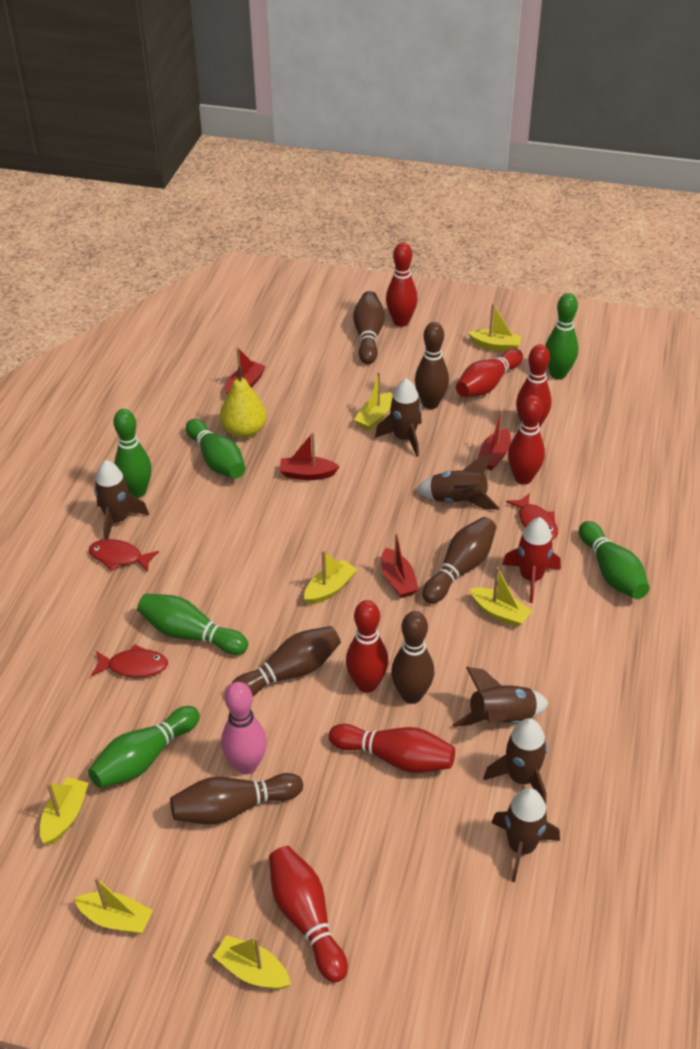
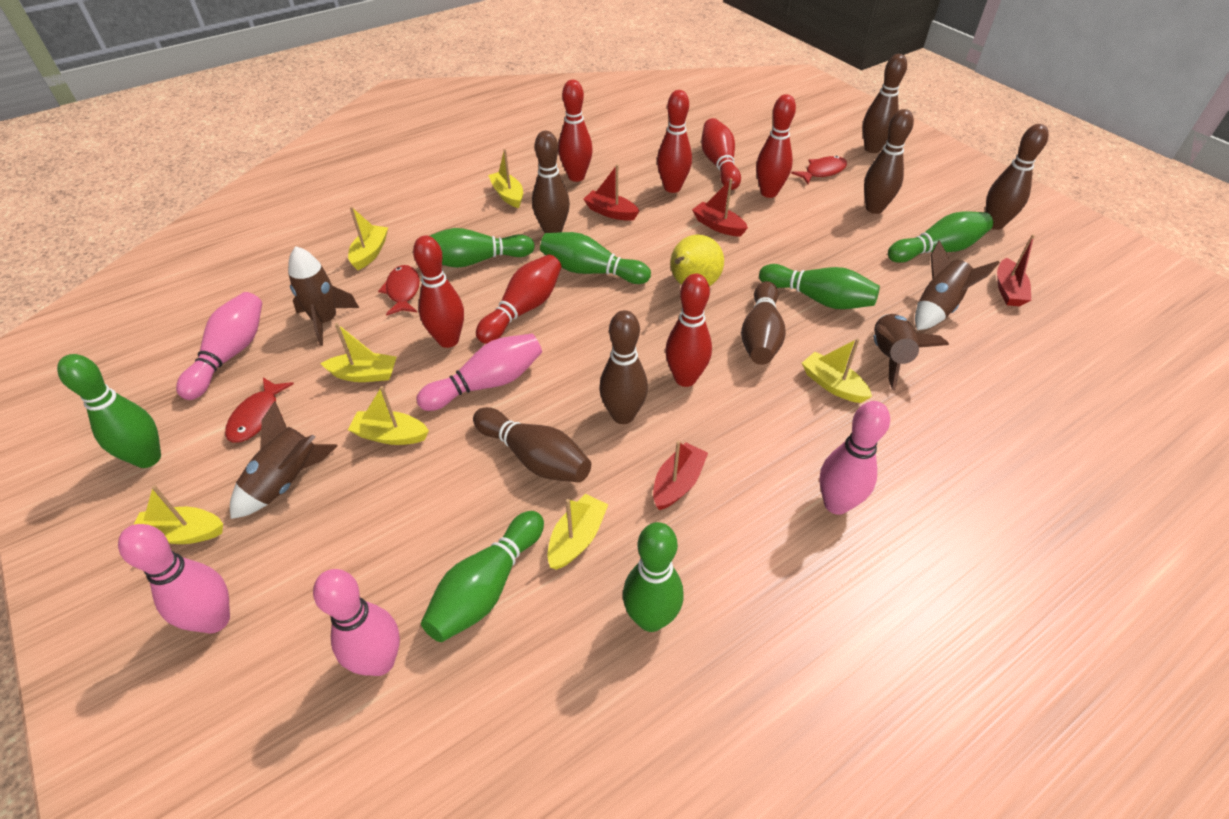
brown bowling pin: 6 -> 7
brown rocket: 6 -> 4
green bowling pin: 6 -> 7
pink bowling pin: 1 -> 5
red rocket: 1 -> 0

